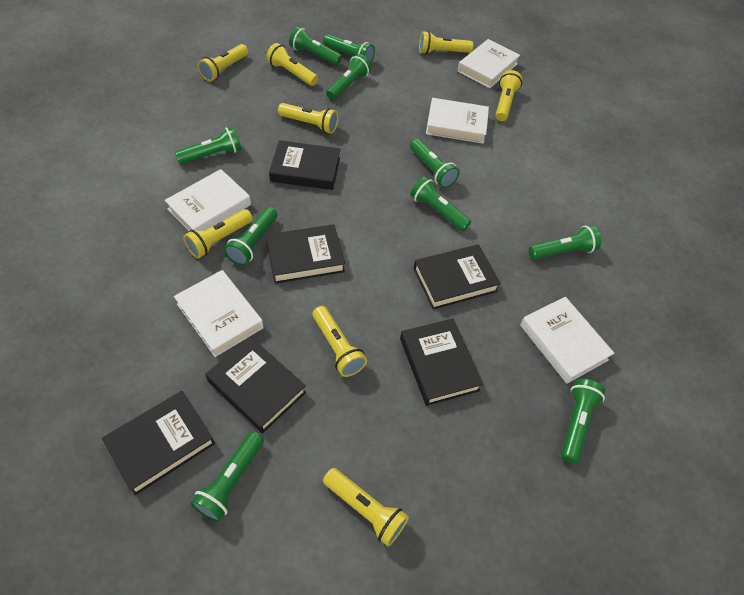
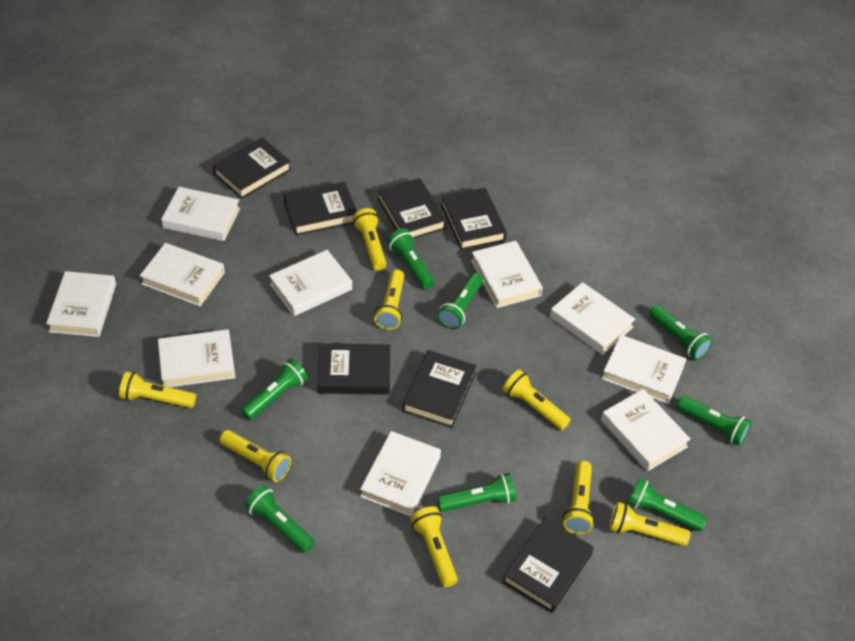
black book: 6 -> 7
green flashlight: 10 -> 8
white book: 5 -> 10

